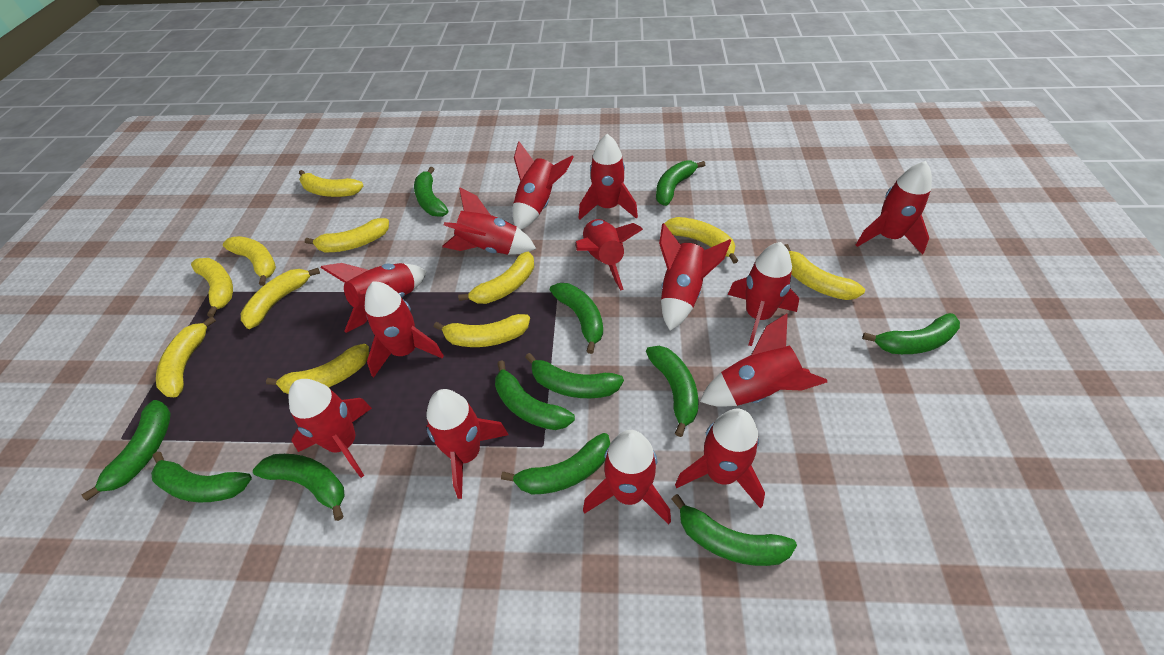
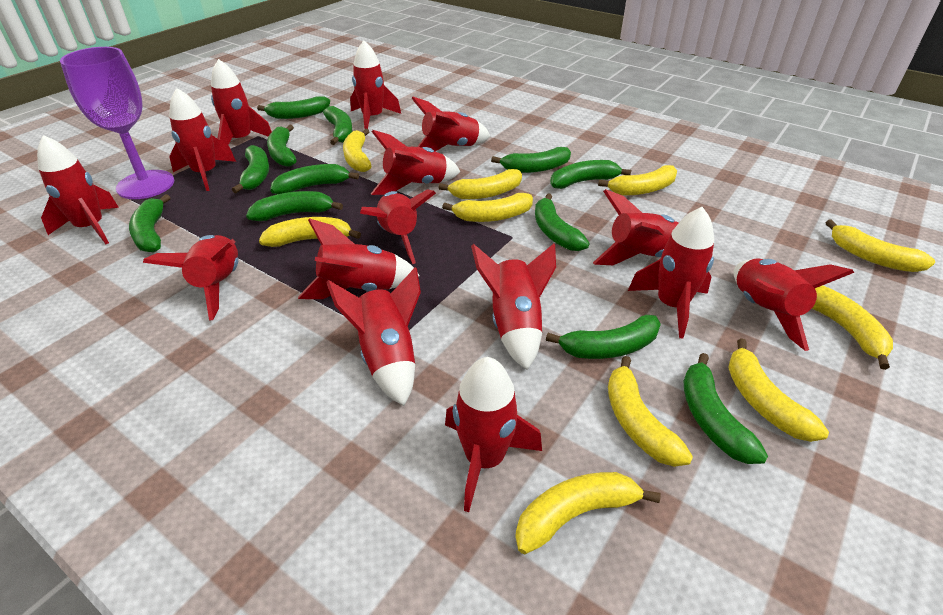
purple goblet: 0 -> 1
red rocket: 14 -> 15
yellow banana: 11 -> 10

